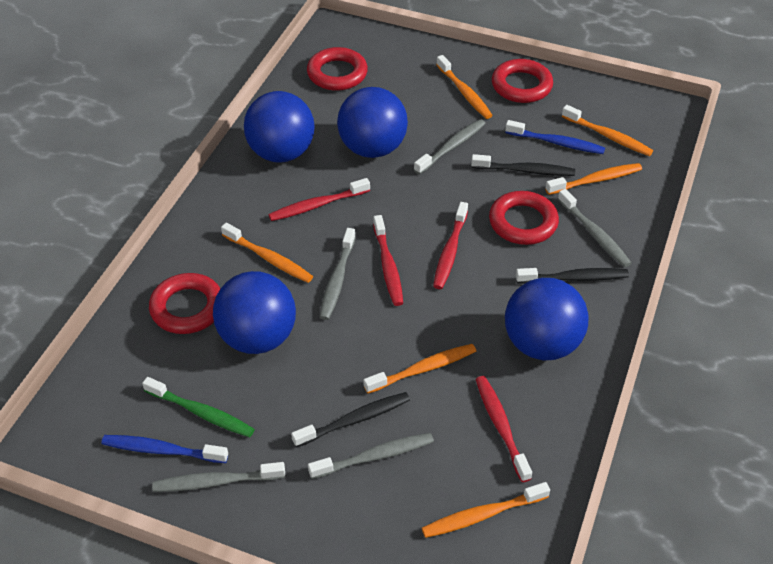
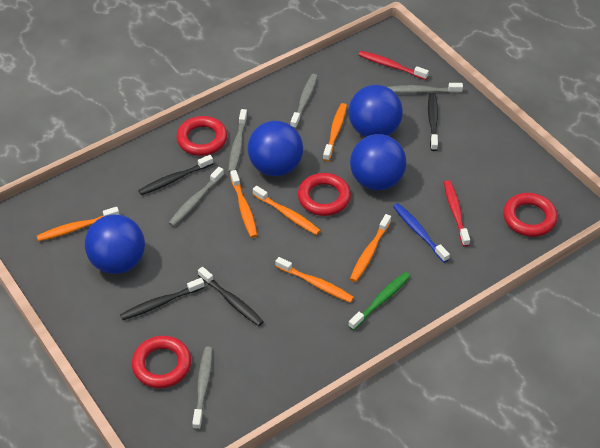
black toothbrush: 3 -> 4
blue toothbrush: 2 -> 1
red toothbrush: 4 -> 2

